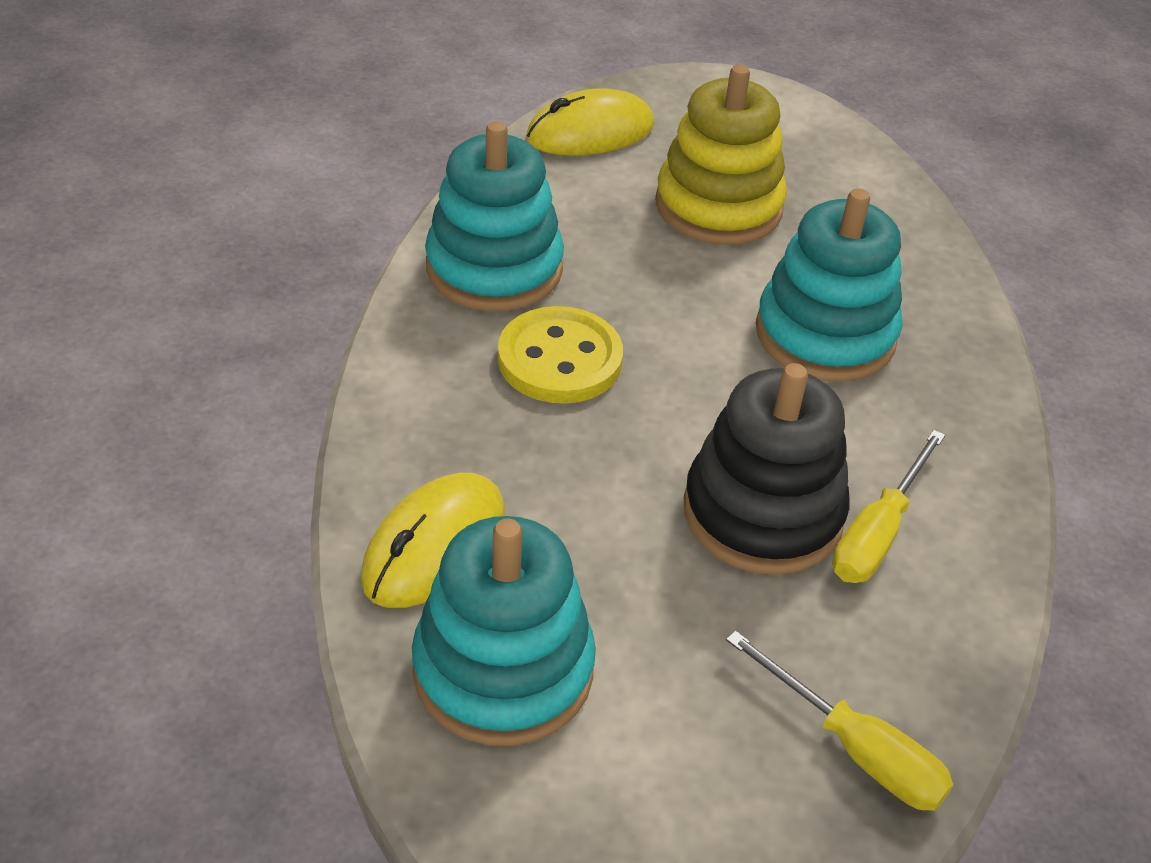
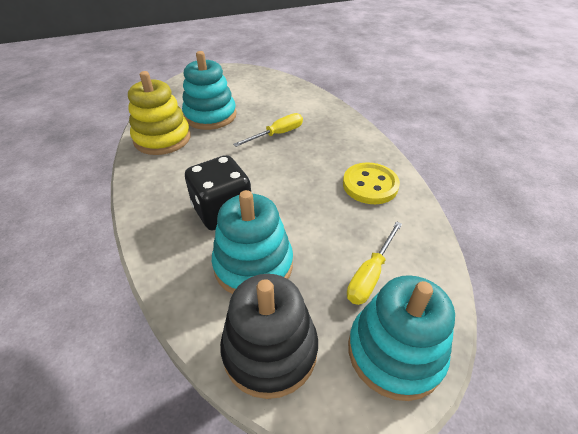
black dice: 0 -> 1
yellow mouse: 2 -> 0

